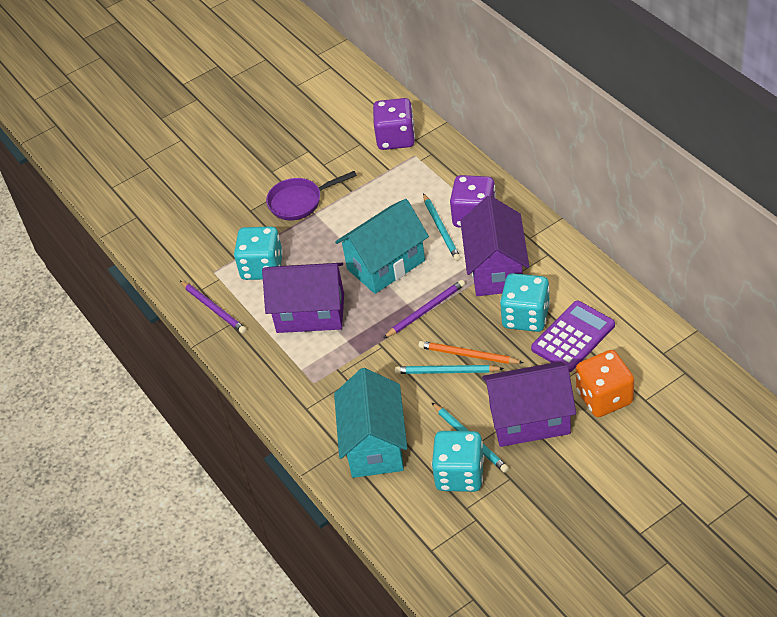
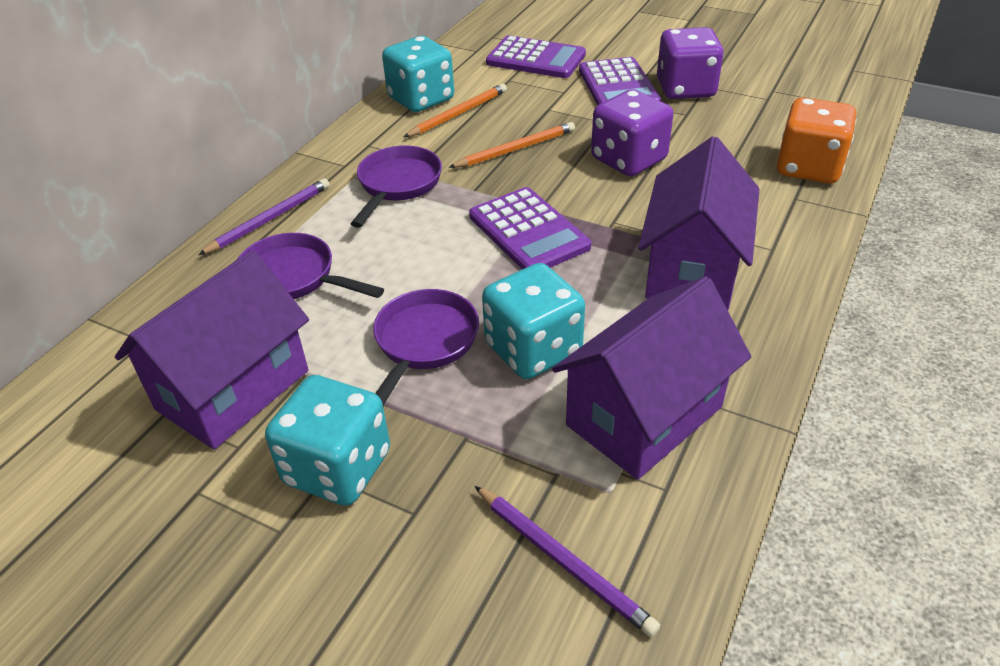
orange pencil: 1 -> 2
purple calculator: 1 -> 3
purple pan: 1 -> 3
turquoise house: 2 -> 0
turquoise pencil: 3 -> 0

